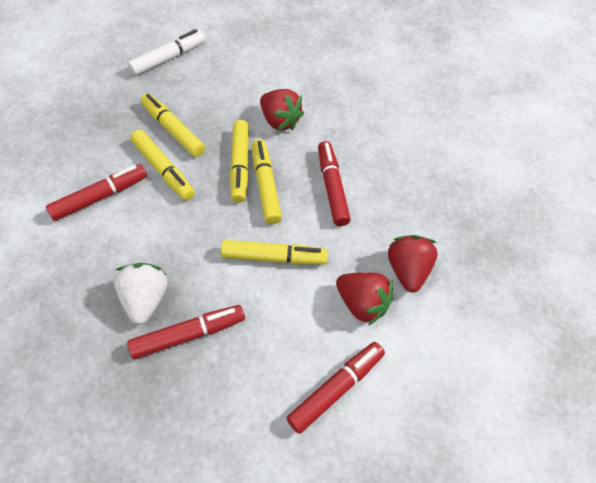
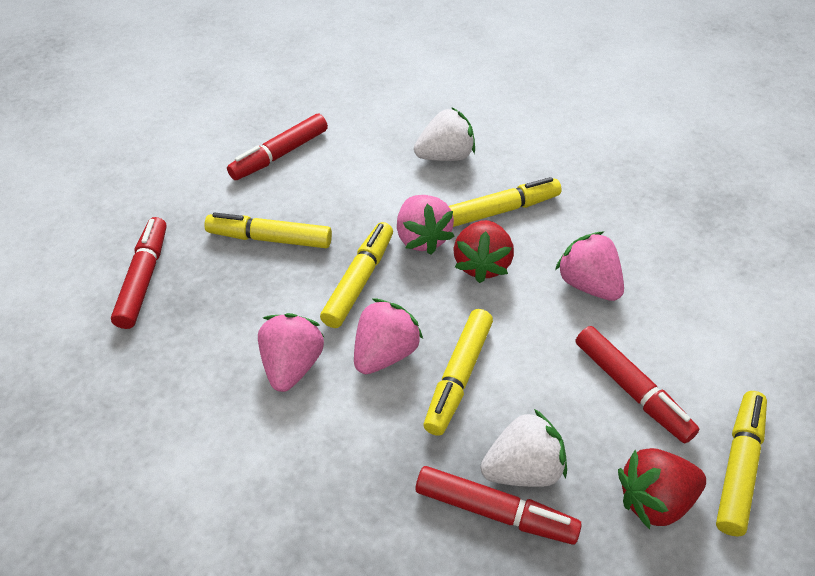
pink strawberry: 0 -> 4
red strawberry: 3 -> 2
white marker: 1 -> 0
white strawberry: 1 -> 2

